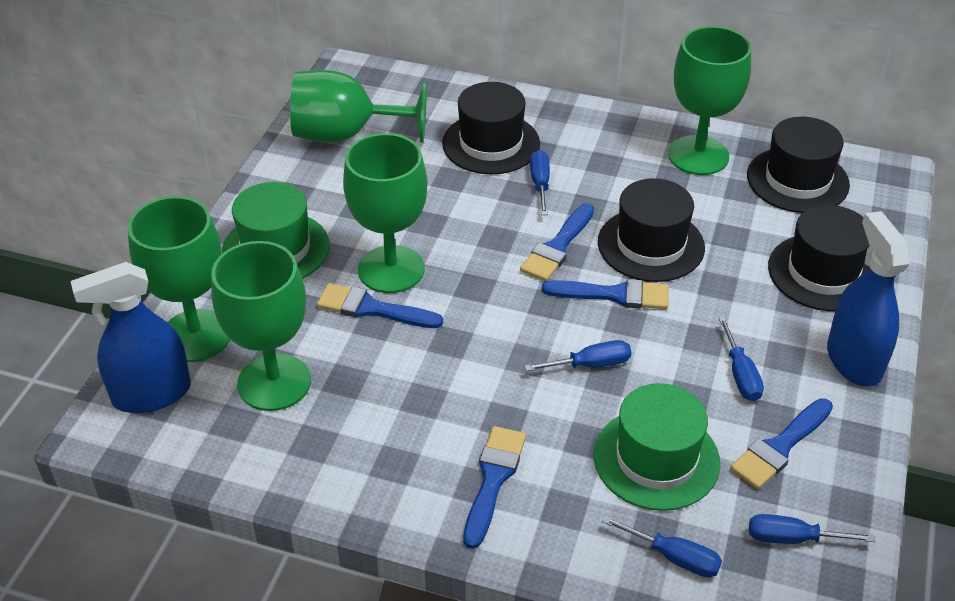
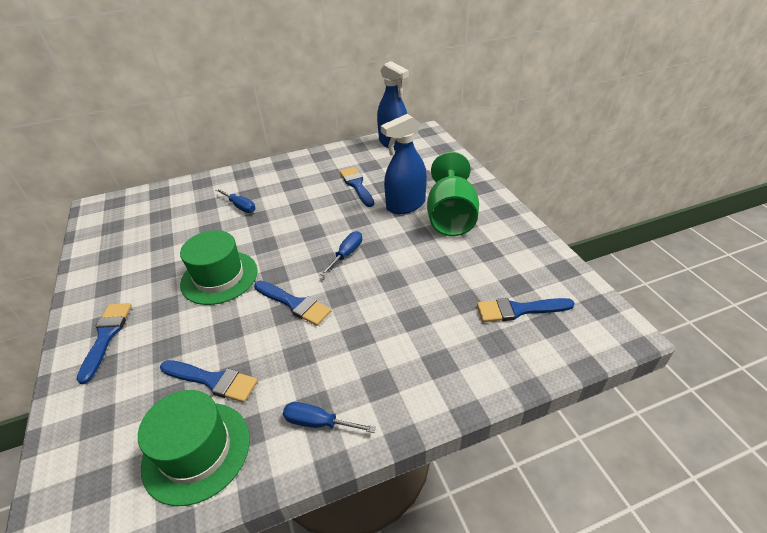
black hat: 4 -> 0
blue screwdriver: 5 -> 3
green goblet: 5 -> 1

